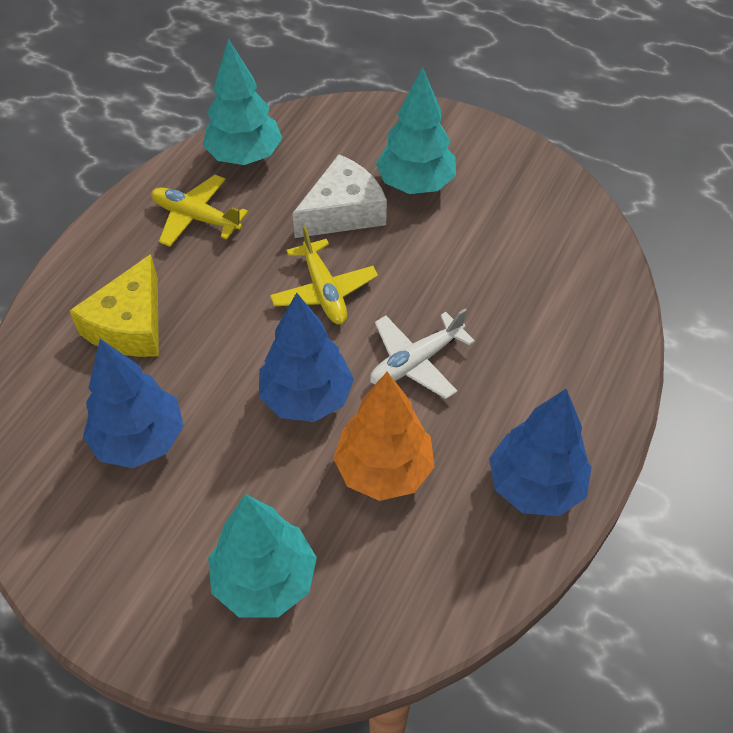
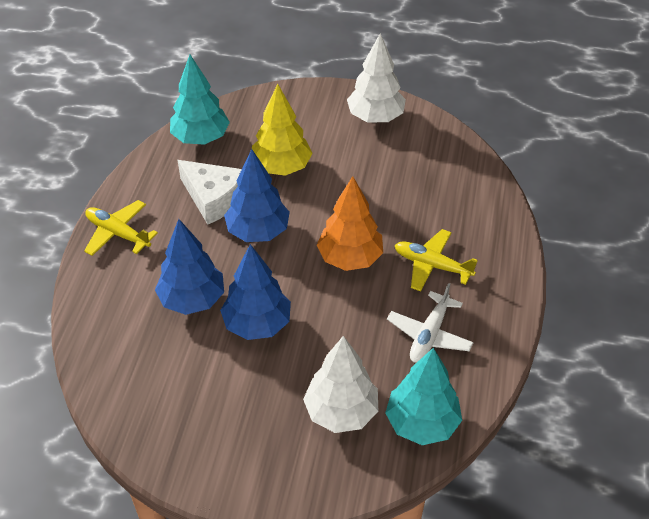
turquoise tree: 3 -> 2
white tree: 0 -> 2
yellow cheese: 1 -> 0
yellow tree: 0 -> 1

